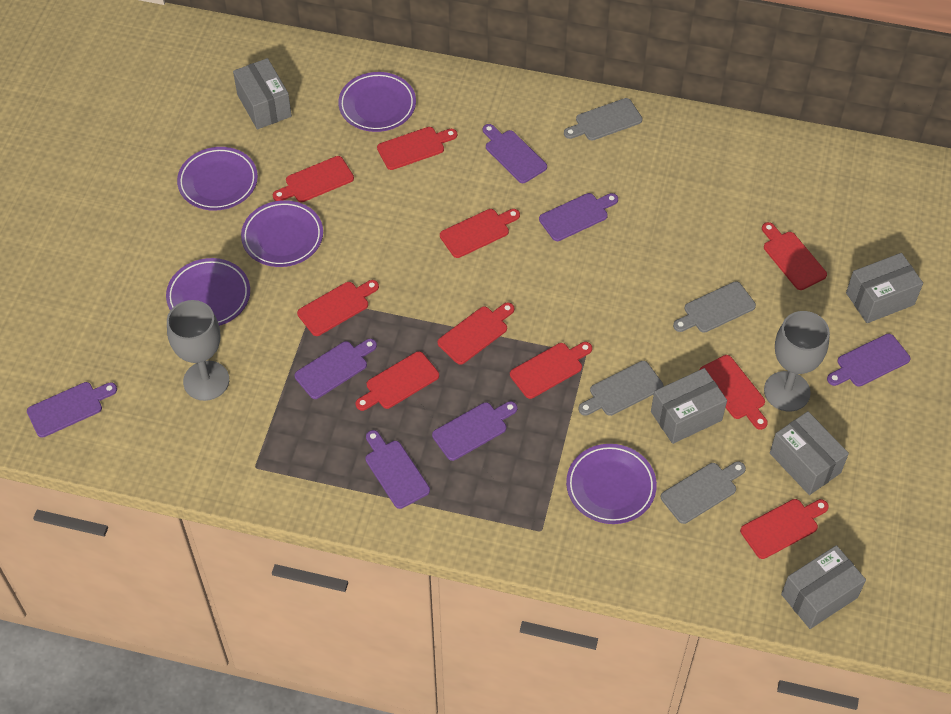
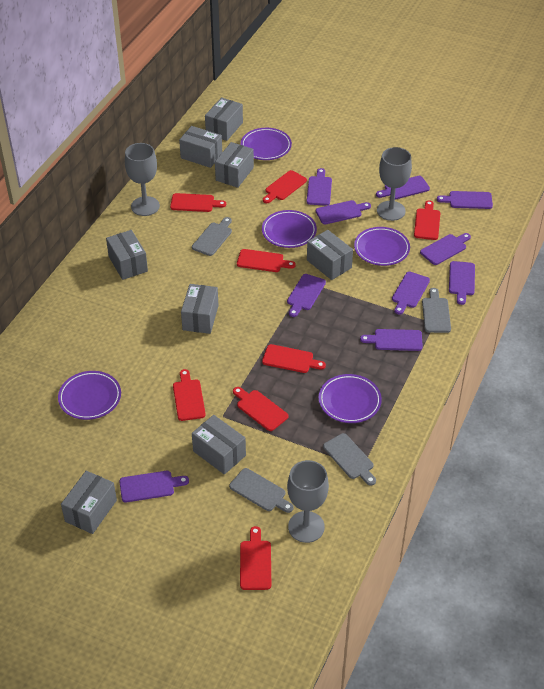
grey box: 5 -> 8
grey goblet: 2 -> 3
purple cutting board: 7 -> 10
red cutting board: 10 -> 8

